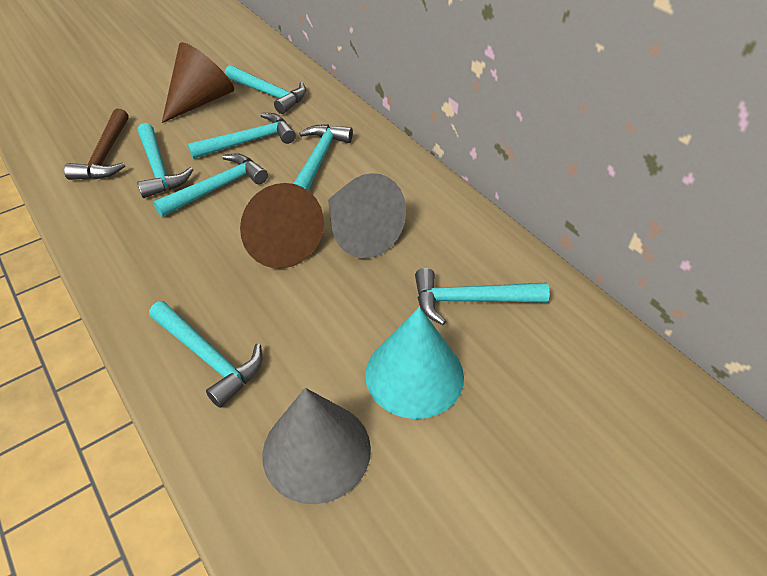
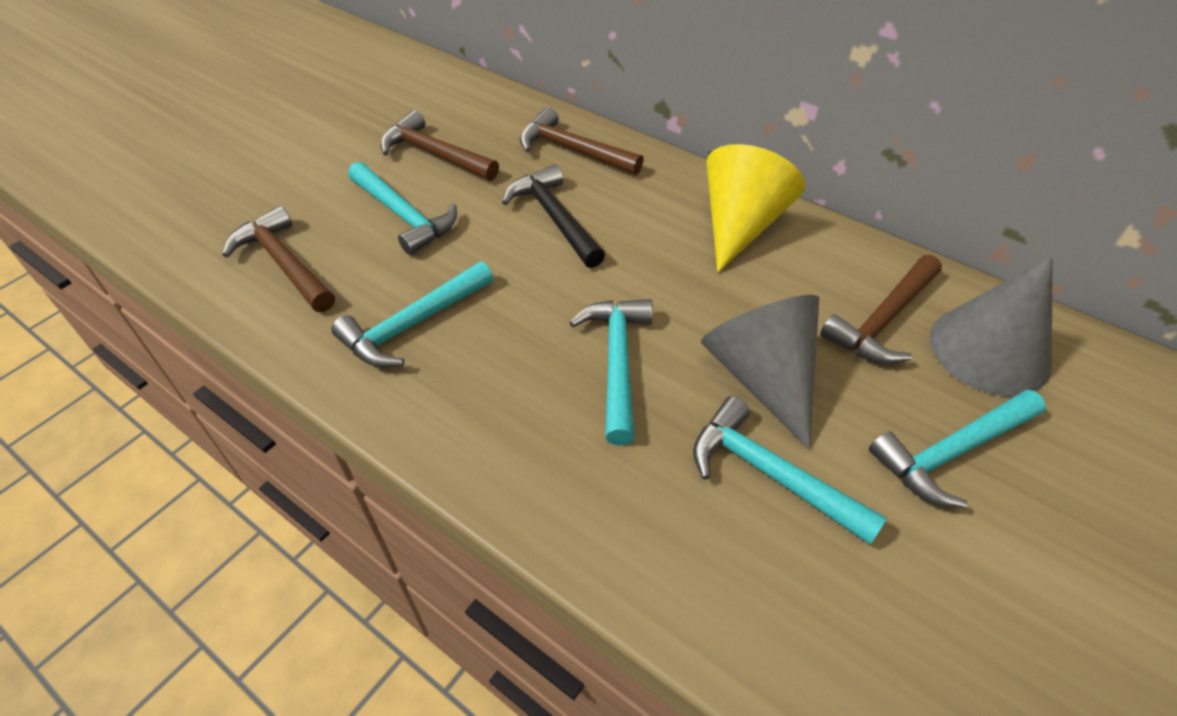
black hammer: 0 -> 1
brown cone: 2 -> 0
brown hammer: 1 -> 4
turquoise cone: 1 -> 0
turquoise hammer: 7 -> 5
yellow cone: 0 -> 1

